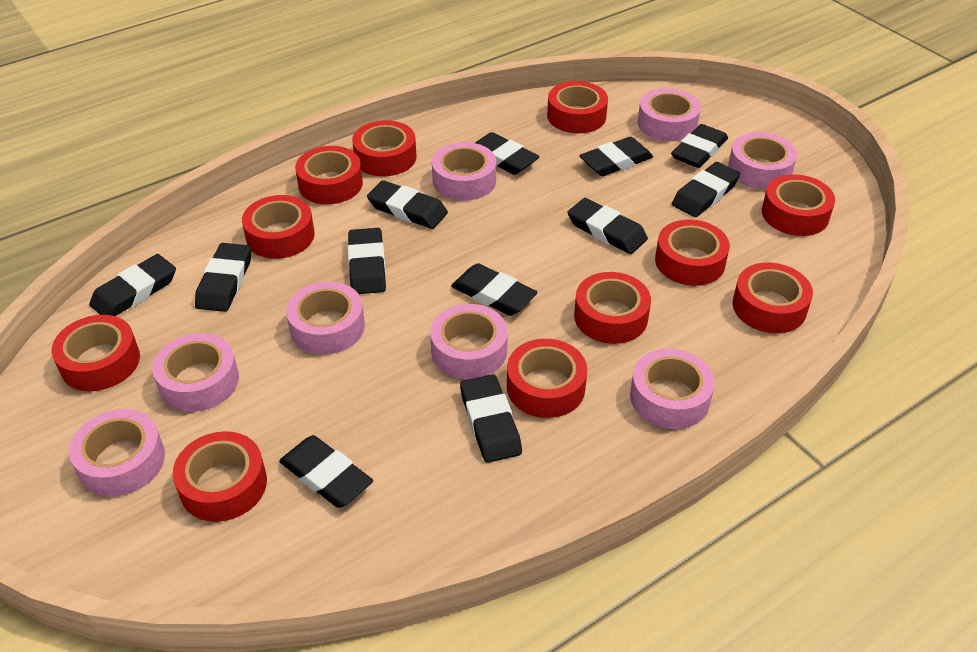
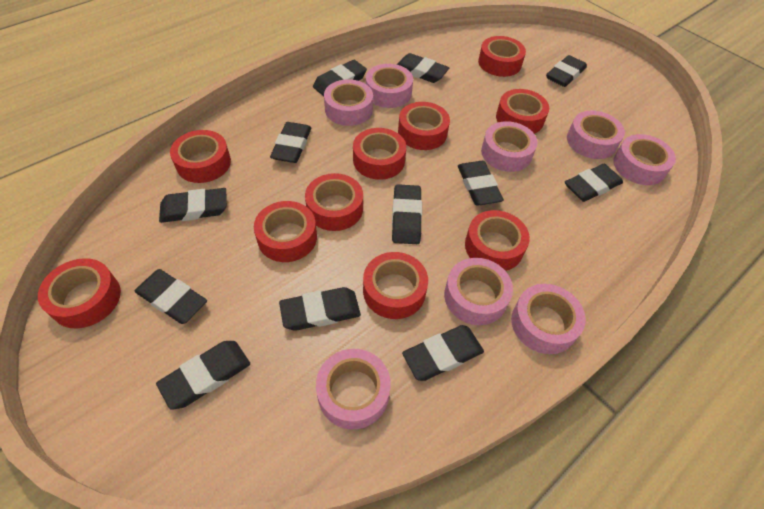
red tape: 11 -> 10

